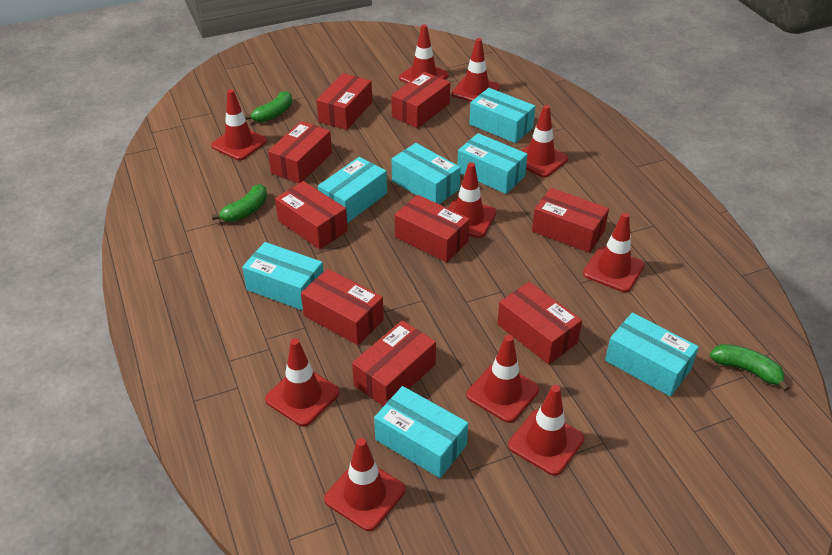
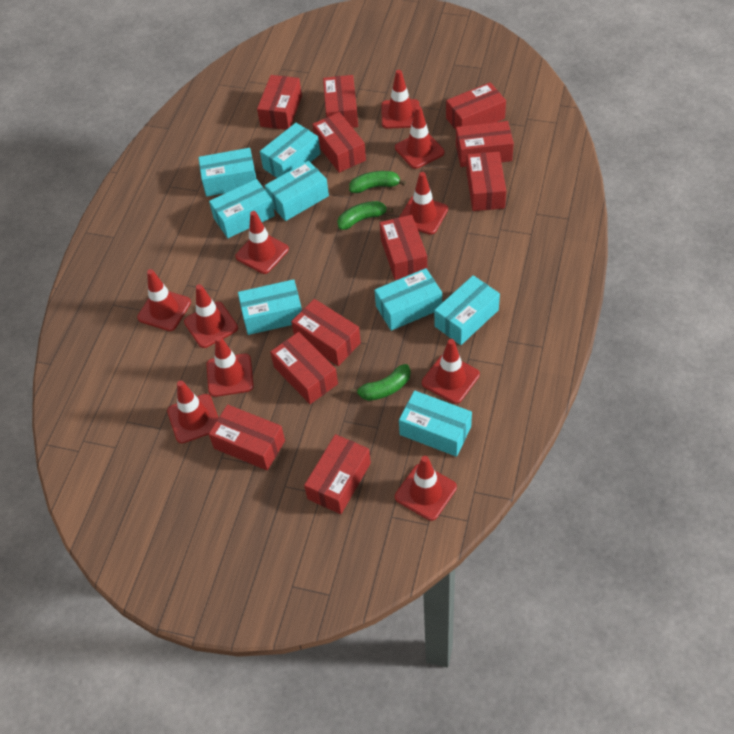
red box: 9 -> 11
turquoise box: 7 -> 8

